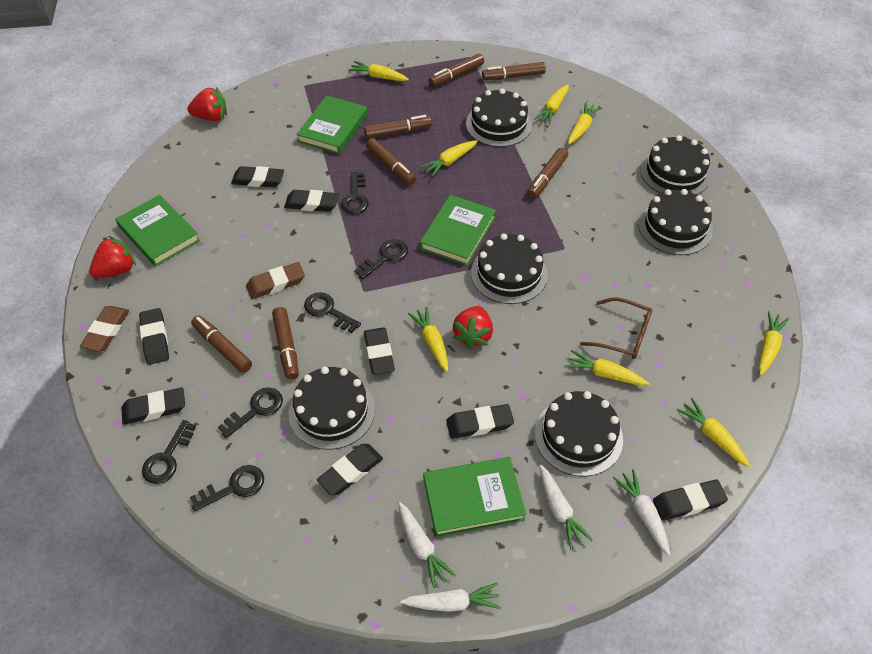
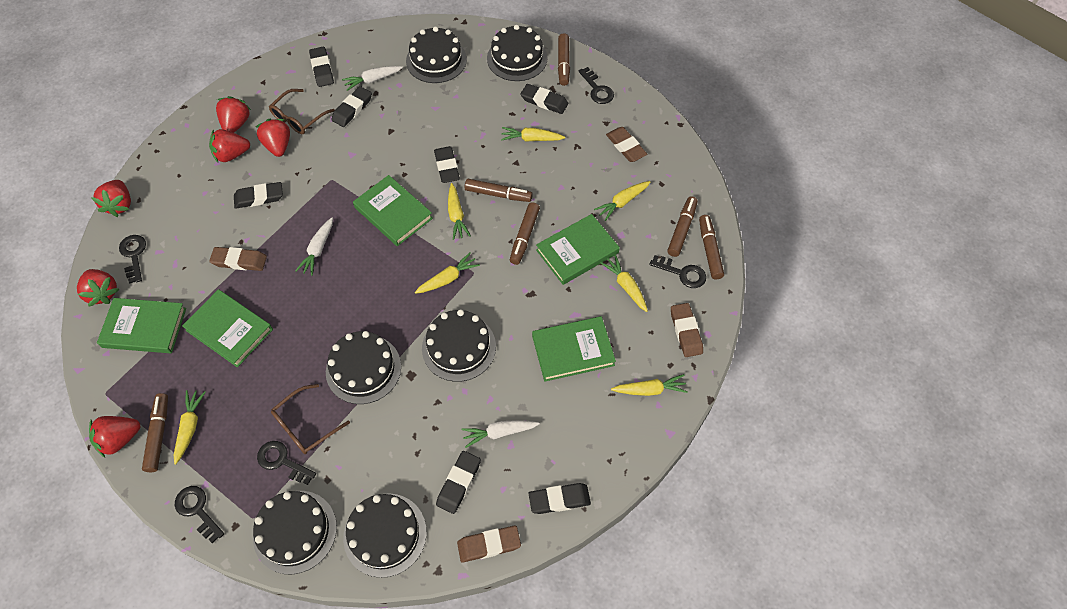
black eraser: 8 -> 7
black key: 6 -> 5
brown eraser: 2 -> 4
brown glasses: 1 -> 2
brown marker: 7 -> 6
green book: 4 -> 5
red strawberry: 3 -> 6
white carrot: 4 -> 3
yellow carrot: 8 -> 7

